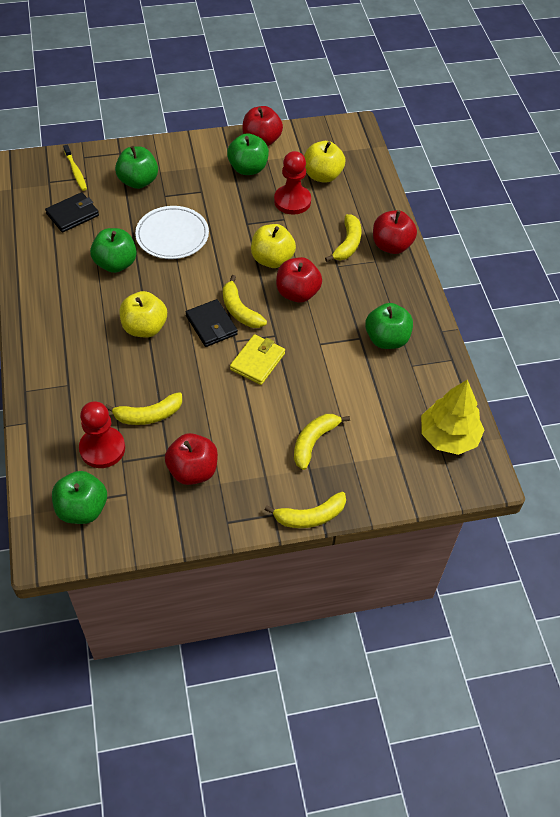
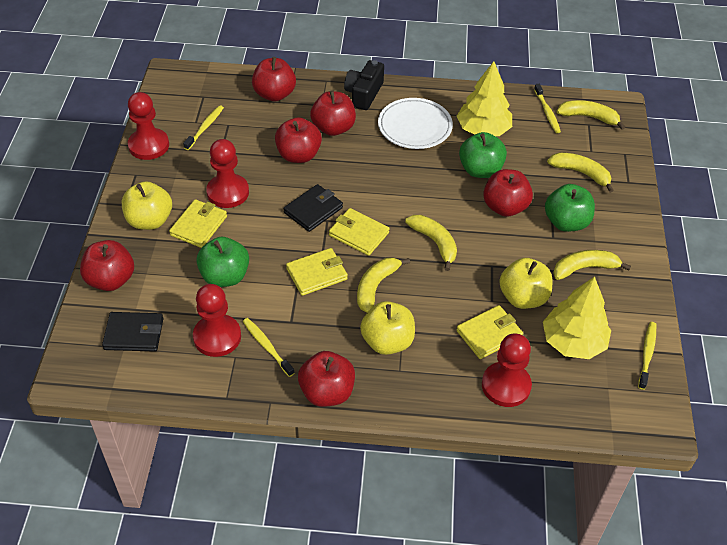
black camera: 0 -> 1
green apple: 5 -> 3
red apple: 4 -> 6
red pawn: 2 -> 4
yellow toothbrush: 1 -> 4
yellow tree: 1 -> 2
yellow wallet: 1 -> 4

